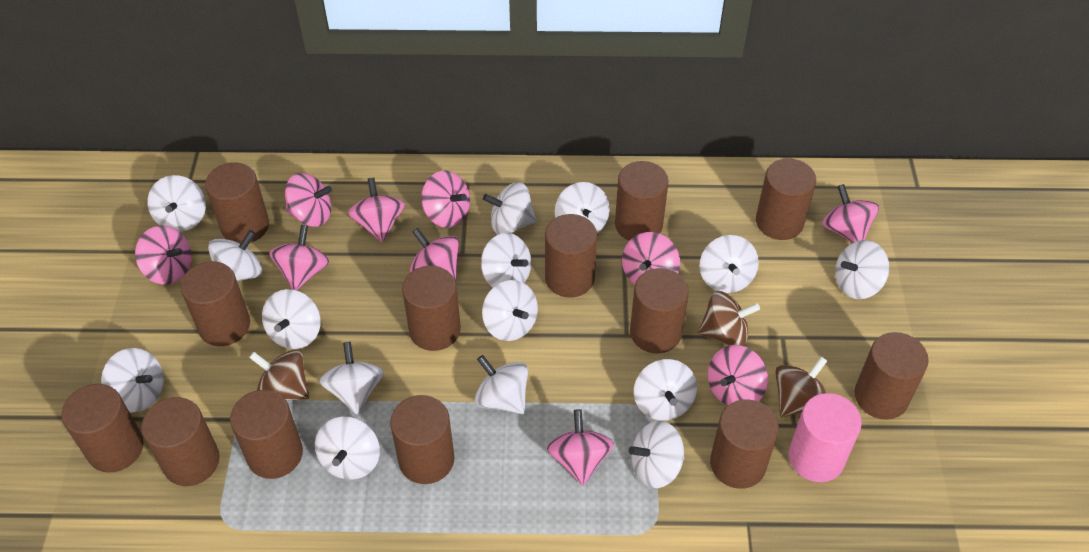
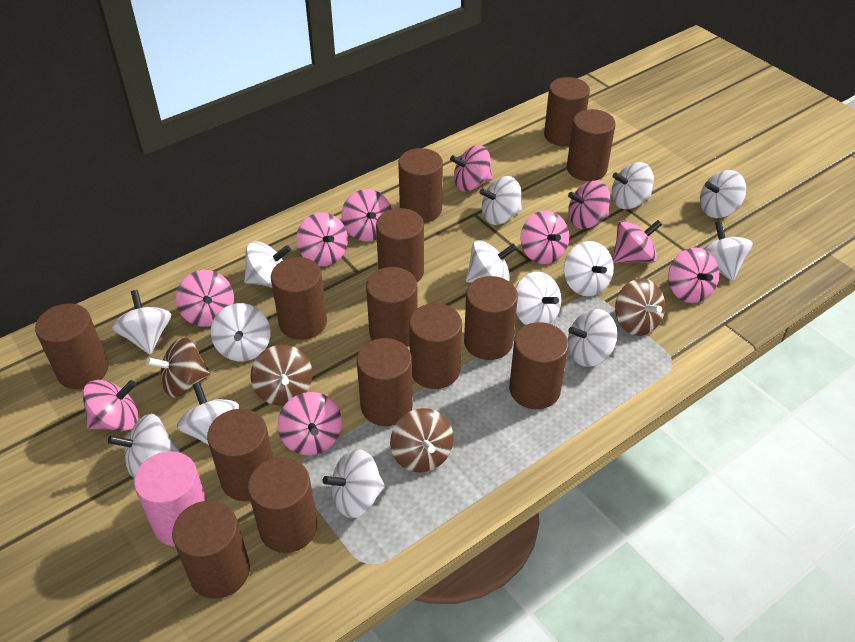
brown cylinder: 13 -> 14
brown spinning top: 3 -> 4
white spinning top: 15 -> 14

